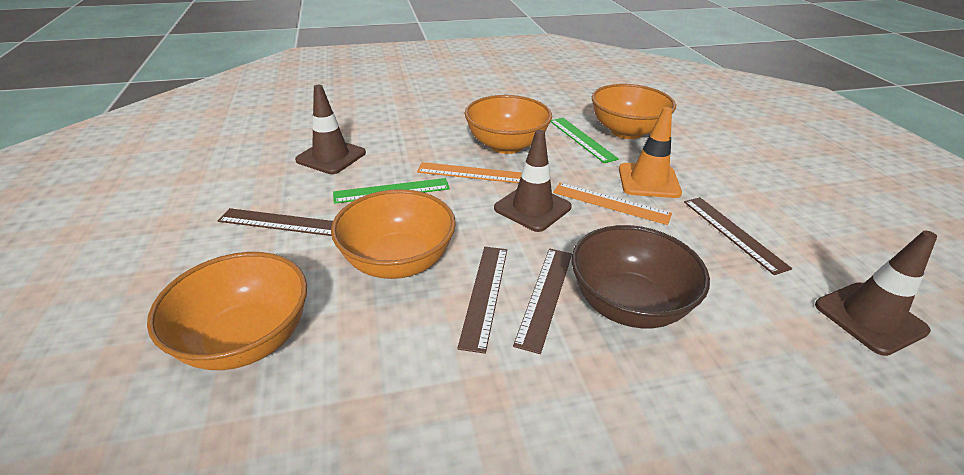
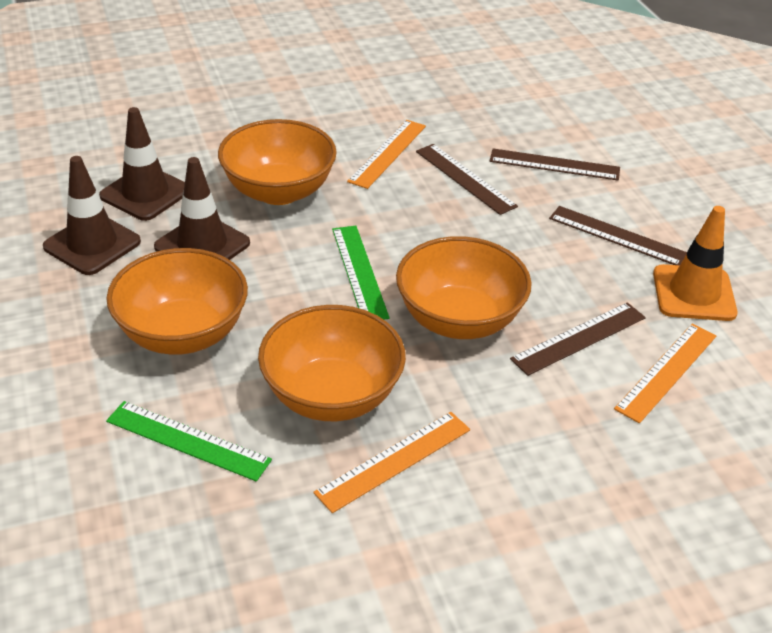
brown bowl: 1 -> 0
orange ruler: 2 -> 3

